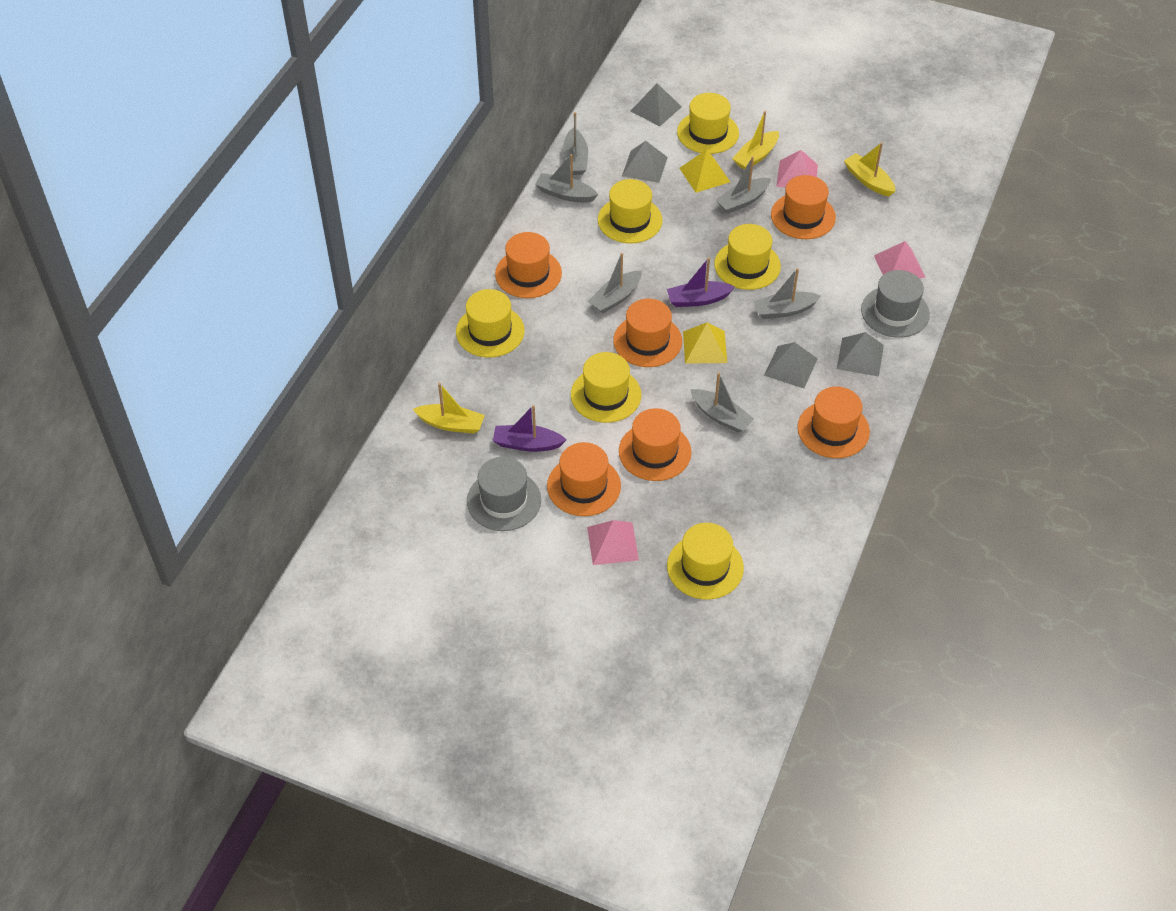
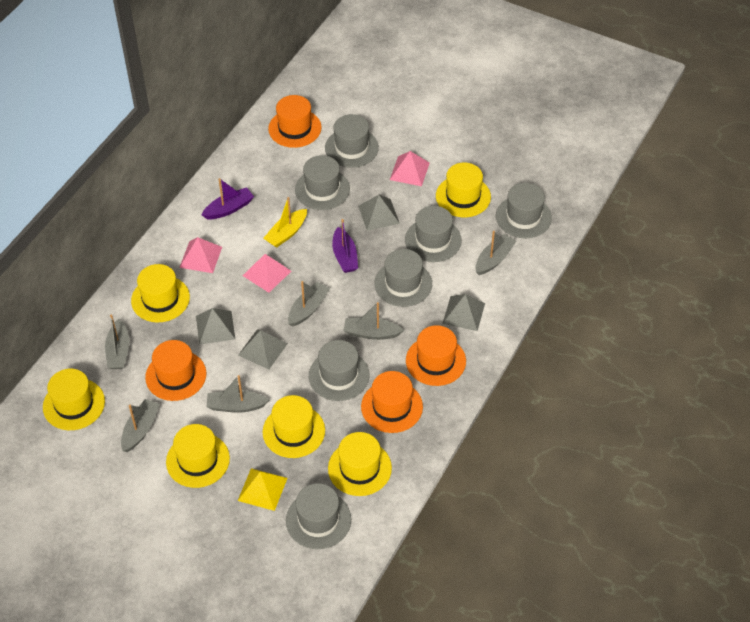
grey hat: 2 -> 7
orange hat: 6 -> 4
yellow boat: 3 -> 1
yellow pyramid: 2 -> 1

